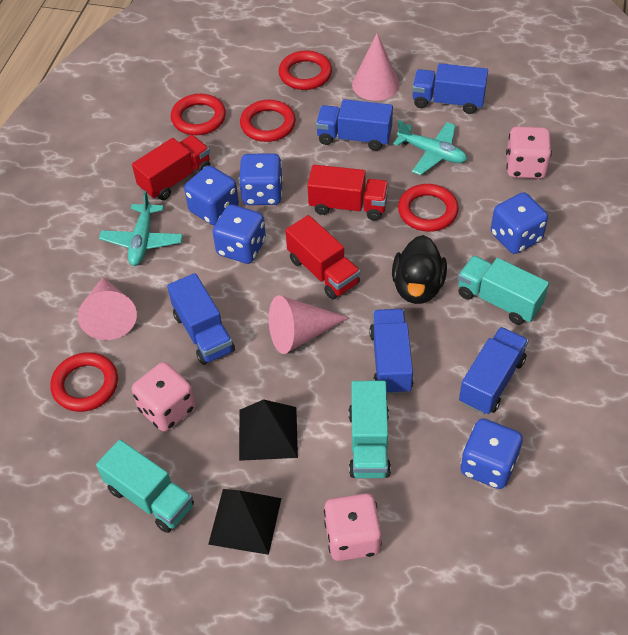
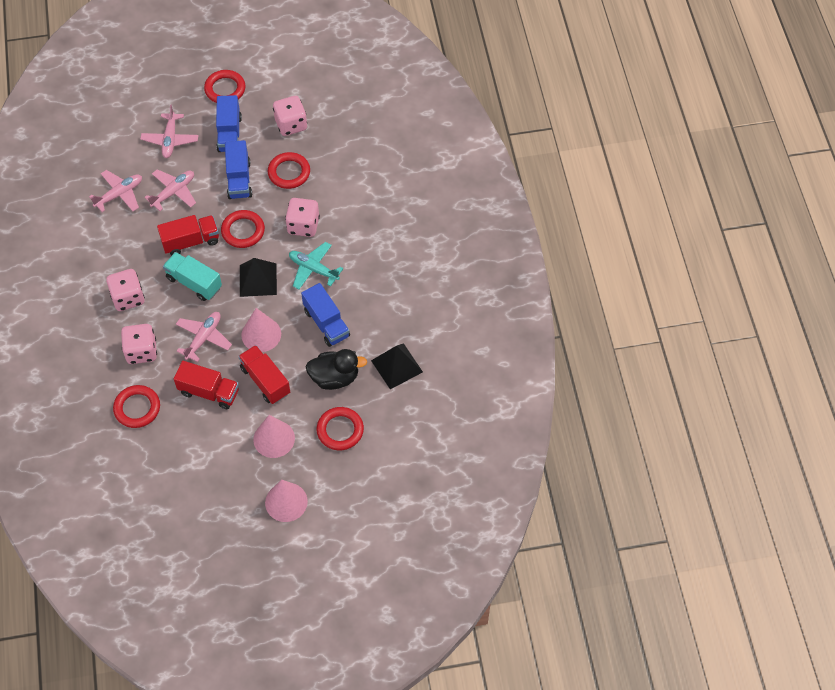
blue dice: 5 -> 0
blue truck: 5 -> 3
pink dice: 3 -> 4
pink plane: 0 -> 4
turquoise plane: 2 -> 1
turquoise truck: 3 -> 1

